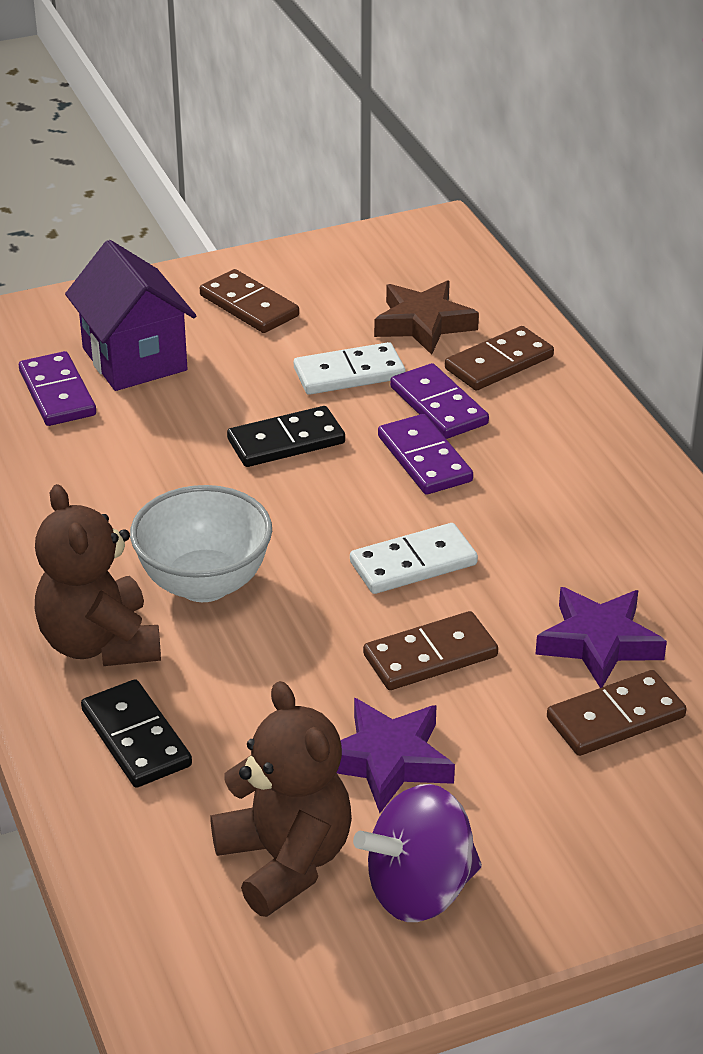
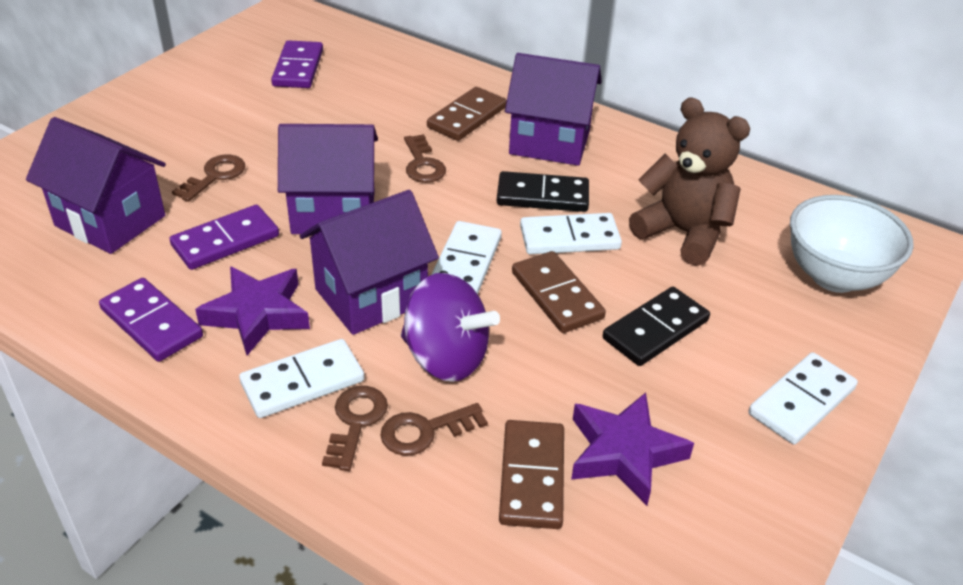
brown domino: 4 -> 3
brown key: 0 -> 4
brown star: 1 -> 0
brown teddy bear: 2 -> 1
purple house: 1 -> 4
white domino: 2 -> 4

